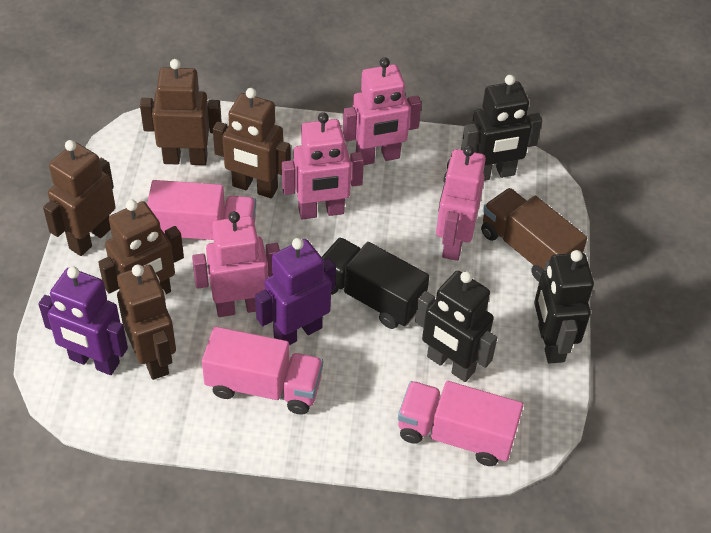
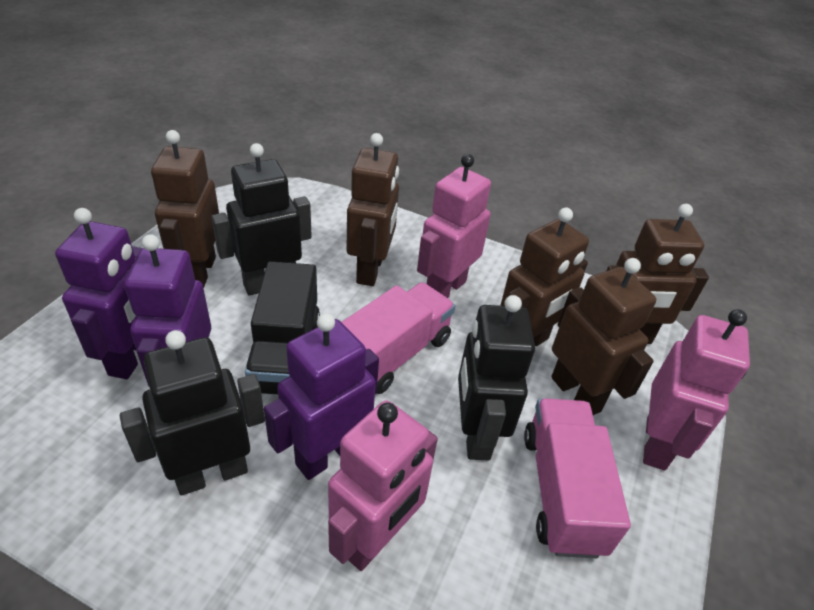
brown truck: 1 -> 0
pink robot: 4 -> 3
pink truck: 3 -> 2
purple robot: 2 -> 3

